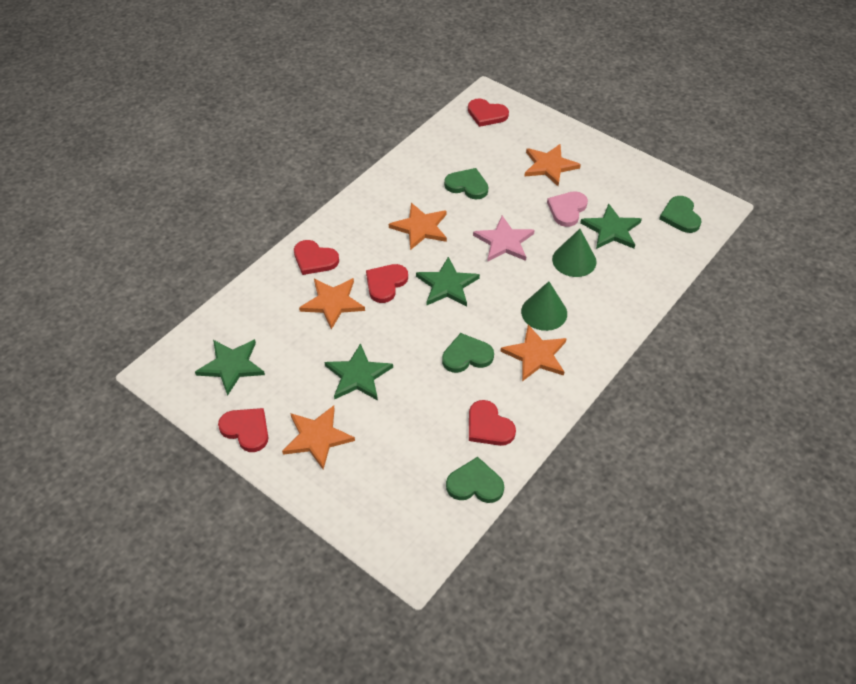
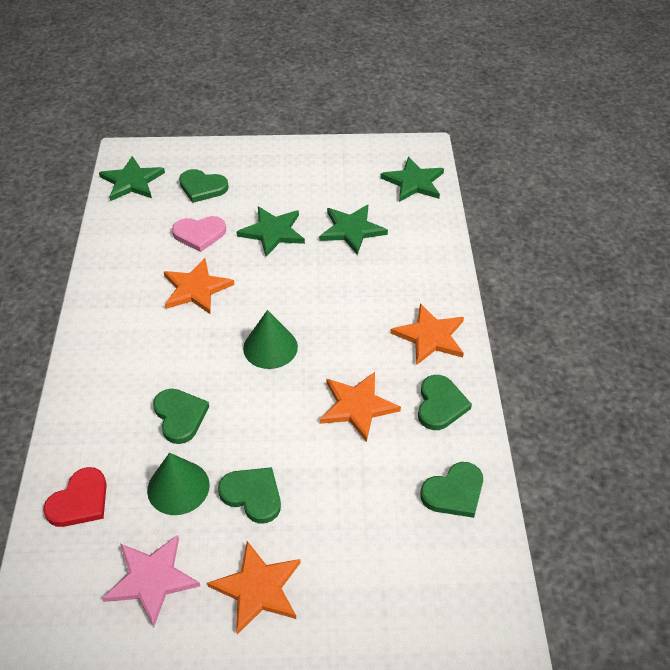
green heart: 4 -> 5
orange star: 5 -> 4
red heart: 5 -> 1

